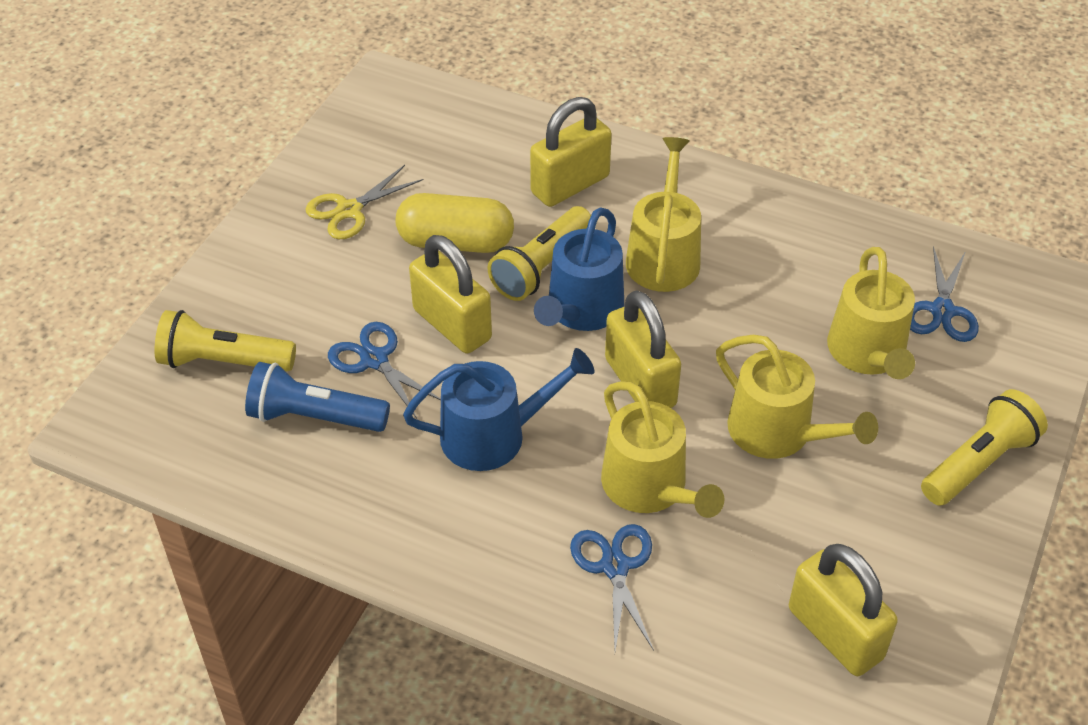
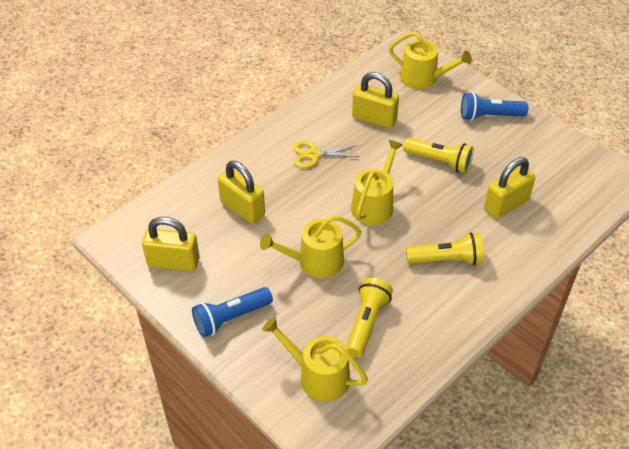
blue flashlight: 1 -> 2
blue scissors: 3 -> 0
blue watering can: 2 -> 0
yellow capsule: 1 -> 0

